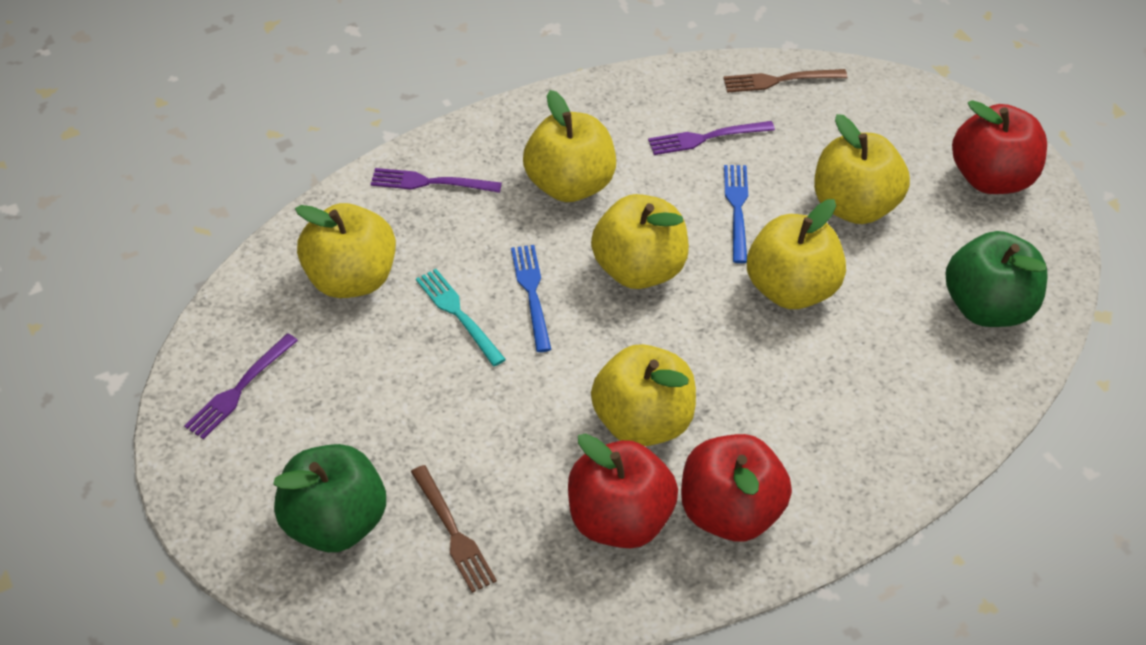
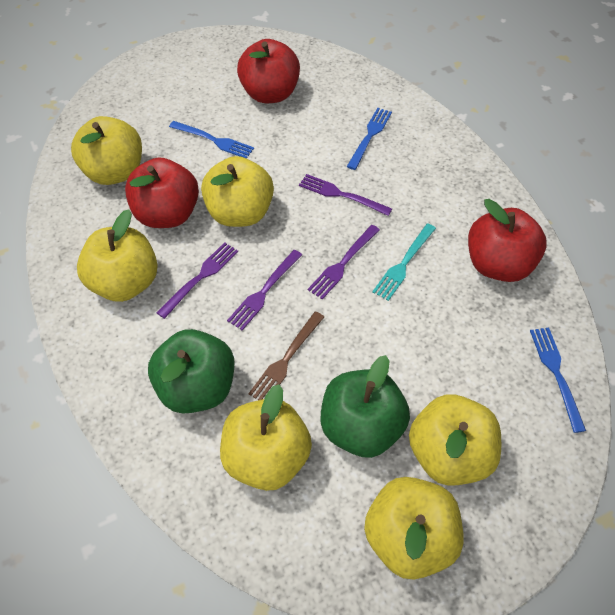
blue fork: 2 -> 3
brown fork: 2 -> 1
purple fork: 3 -> 4

